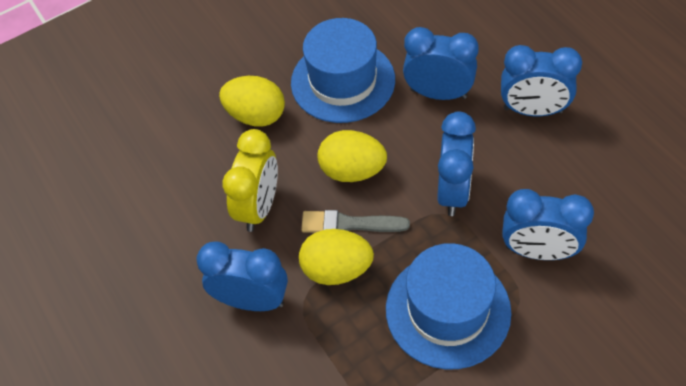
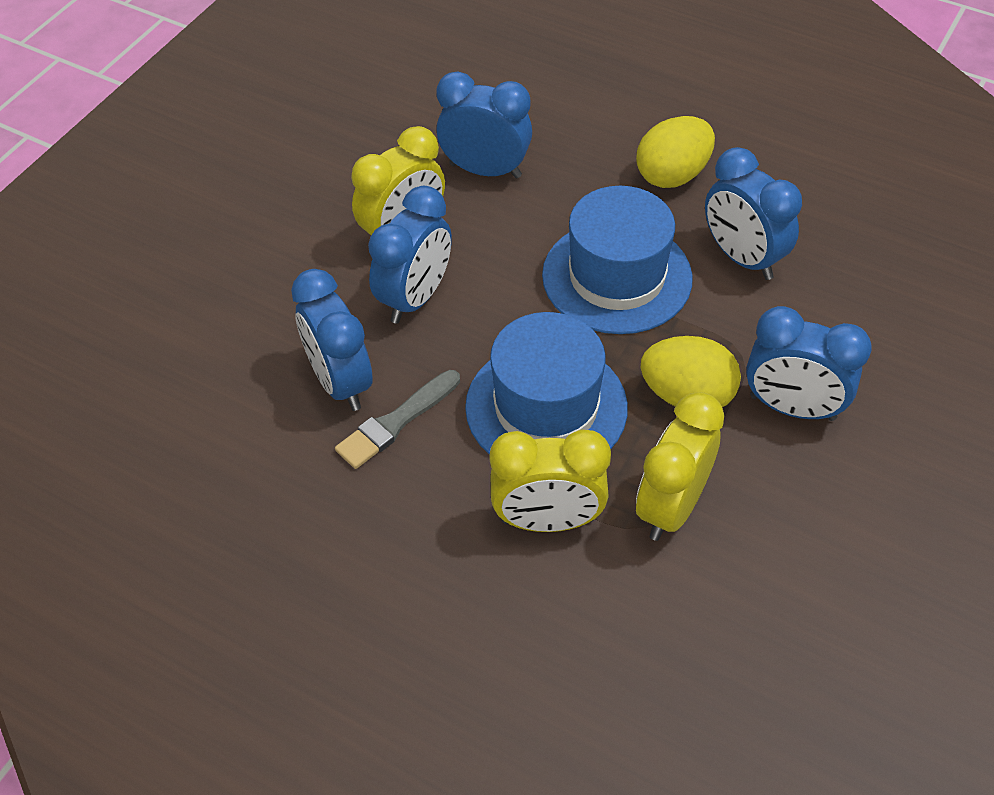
yellow clock: 1 -> 3
yellow egg: 3 -> 2

